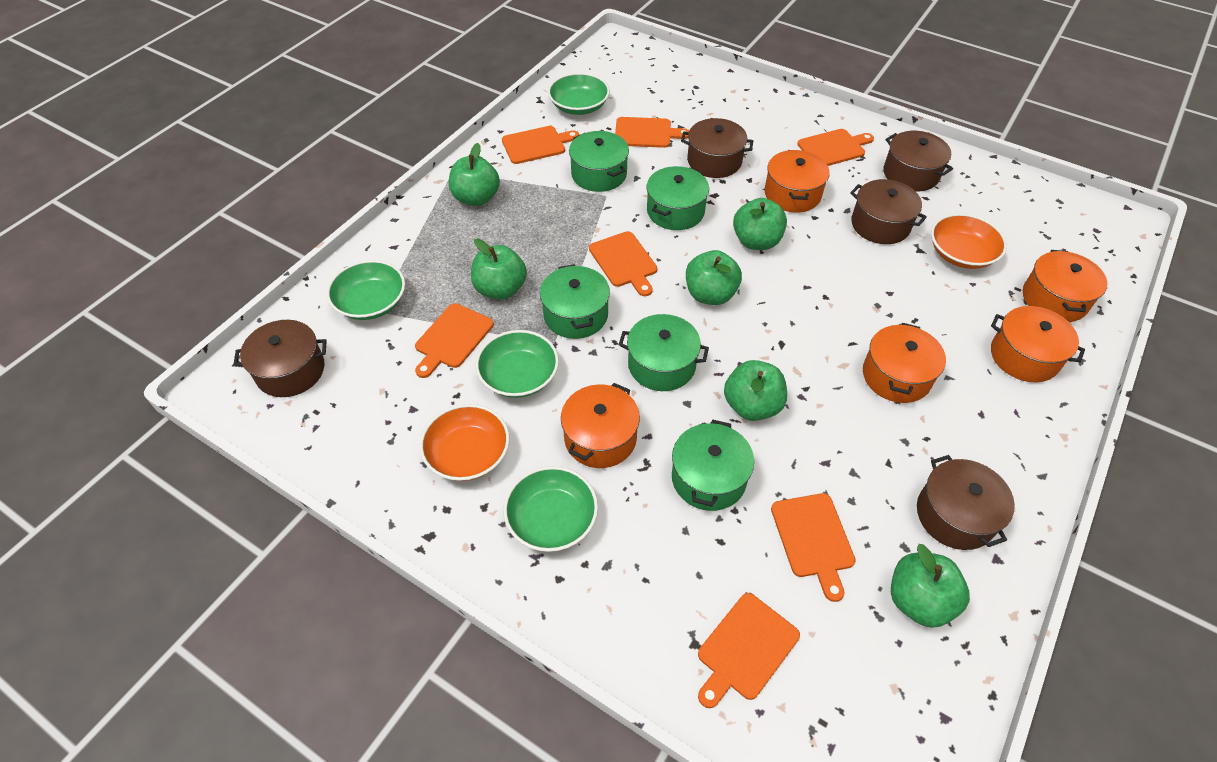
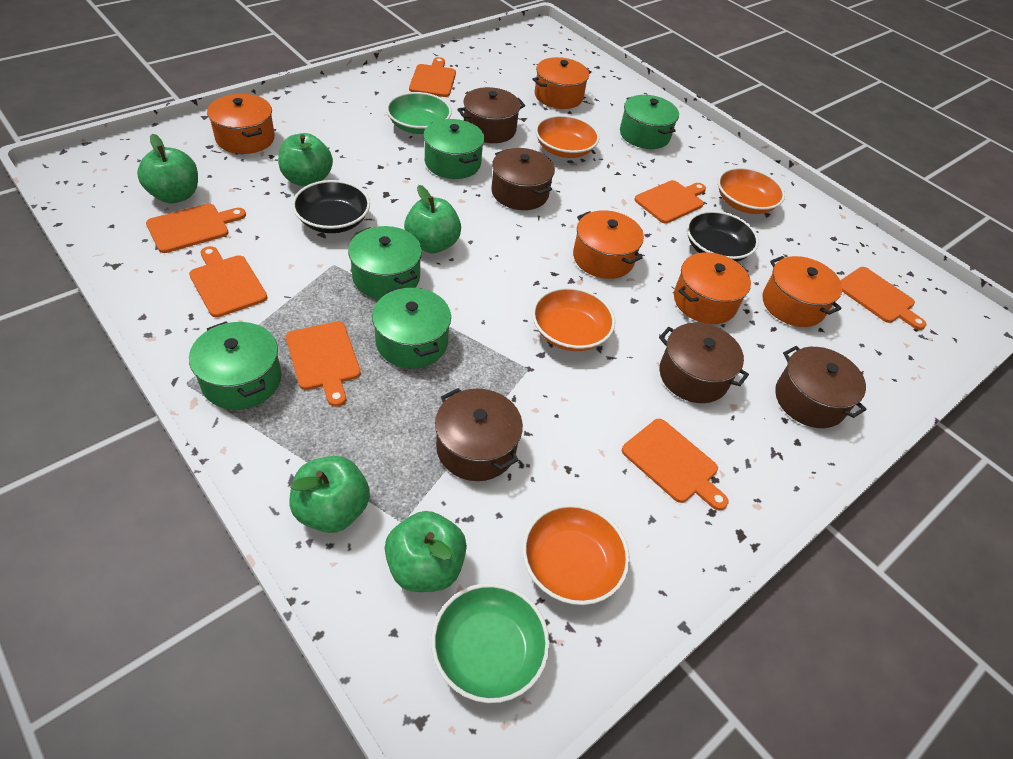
black bowl: 0 -> 2
green apple: 6 -> 5
green bowl: 4 -> 2
orange bowl: 2 -> 4

